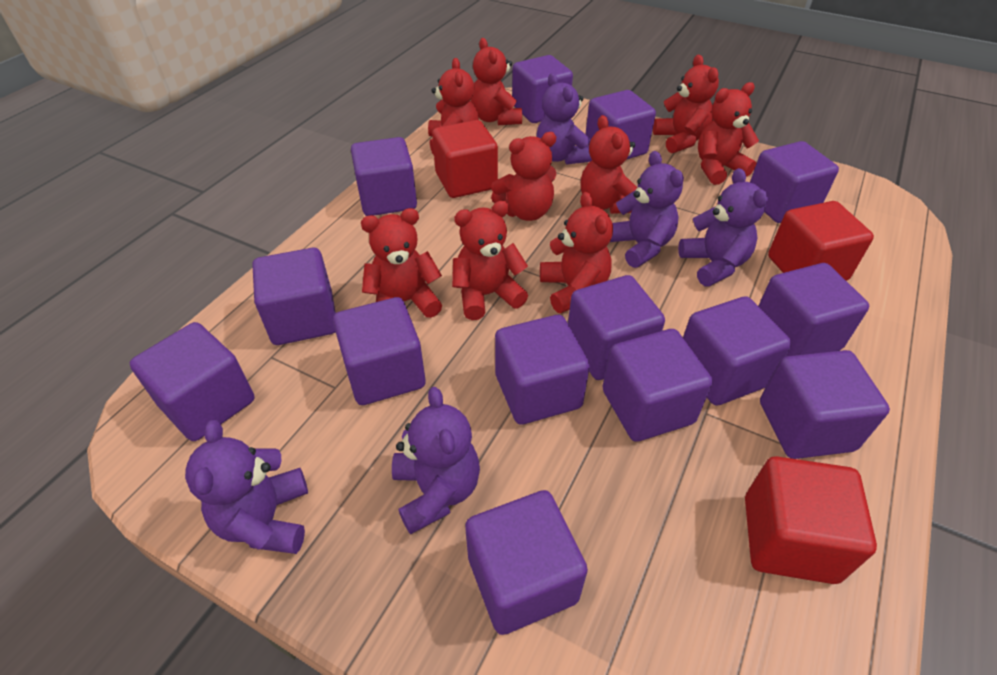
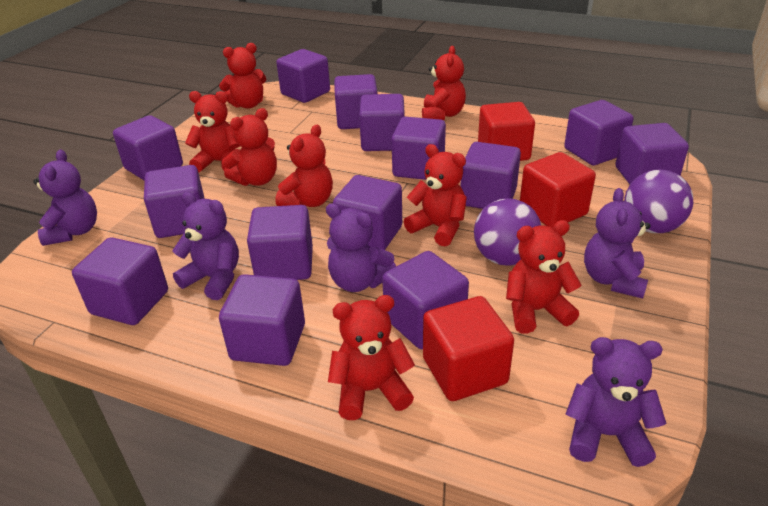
purple ball: 0 -> 2
red teddy bear: 9 -> 8

